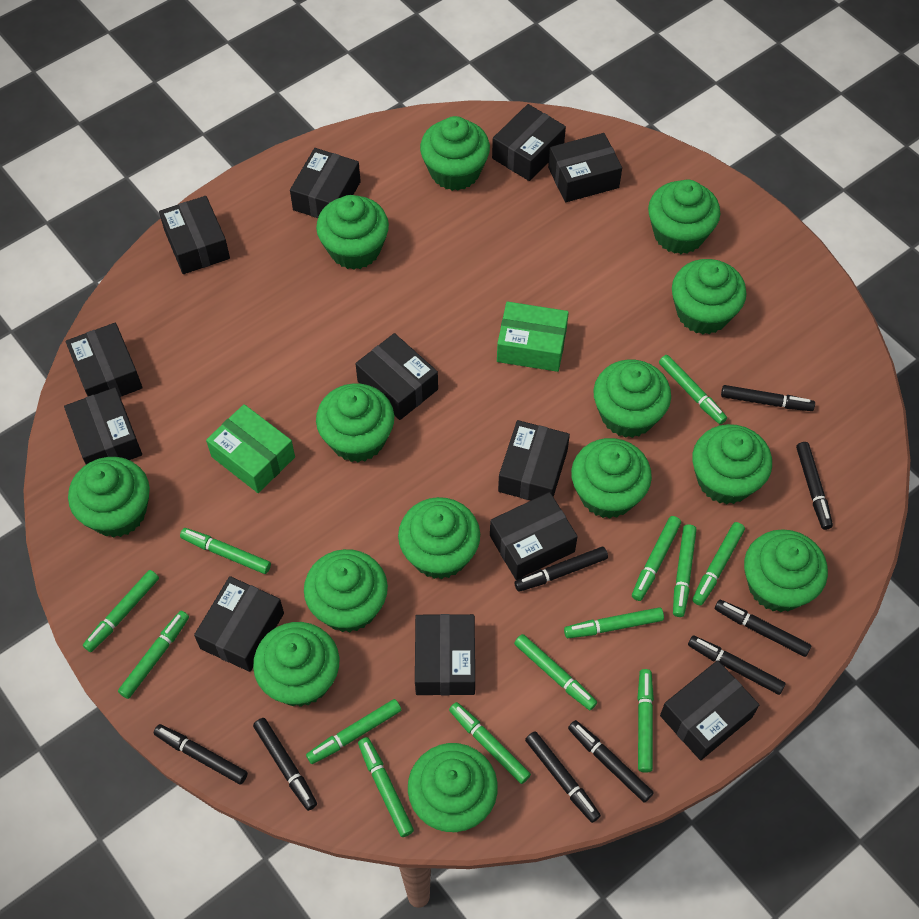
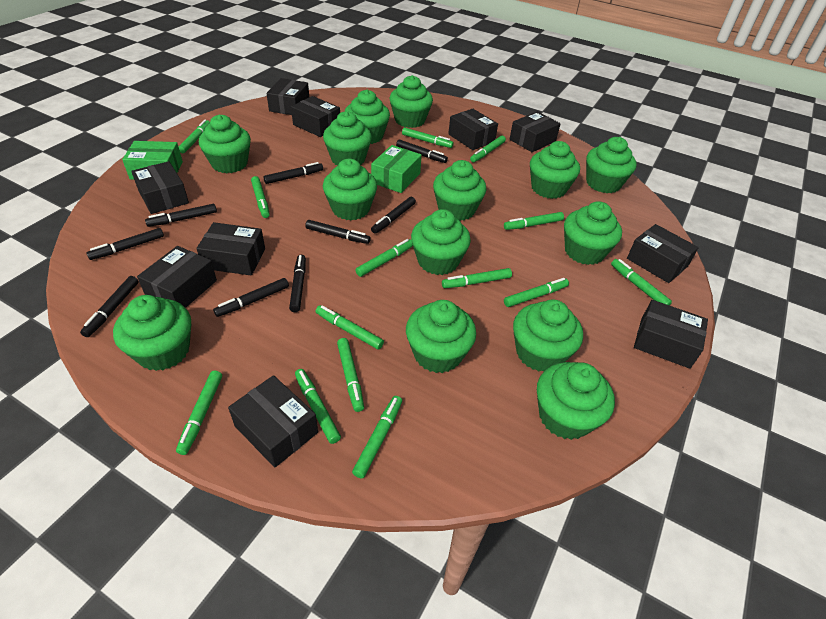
black box: 12 -> 10
green marker: 13 -> 14

